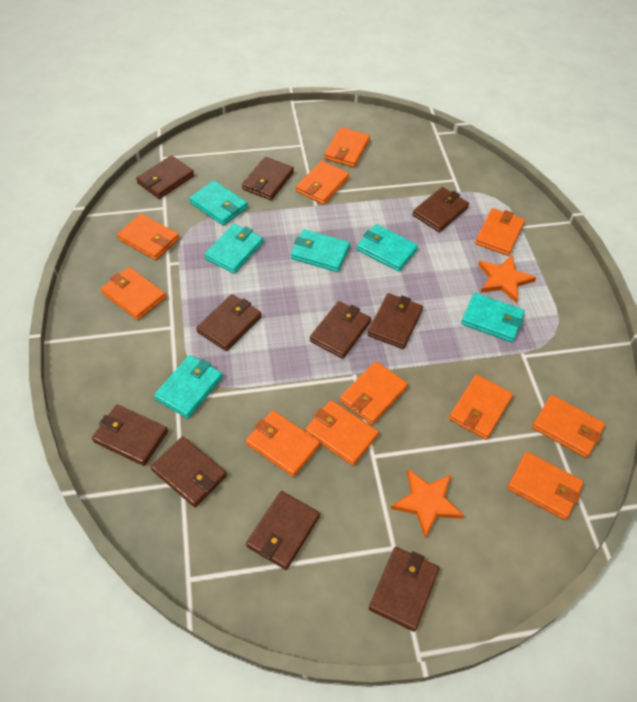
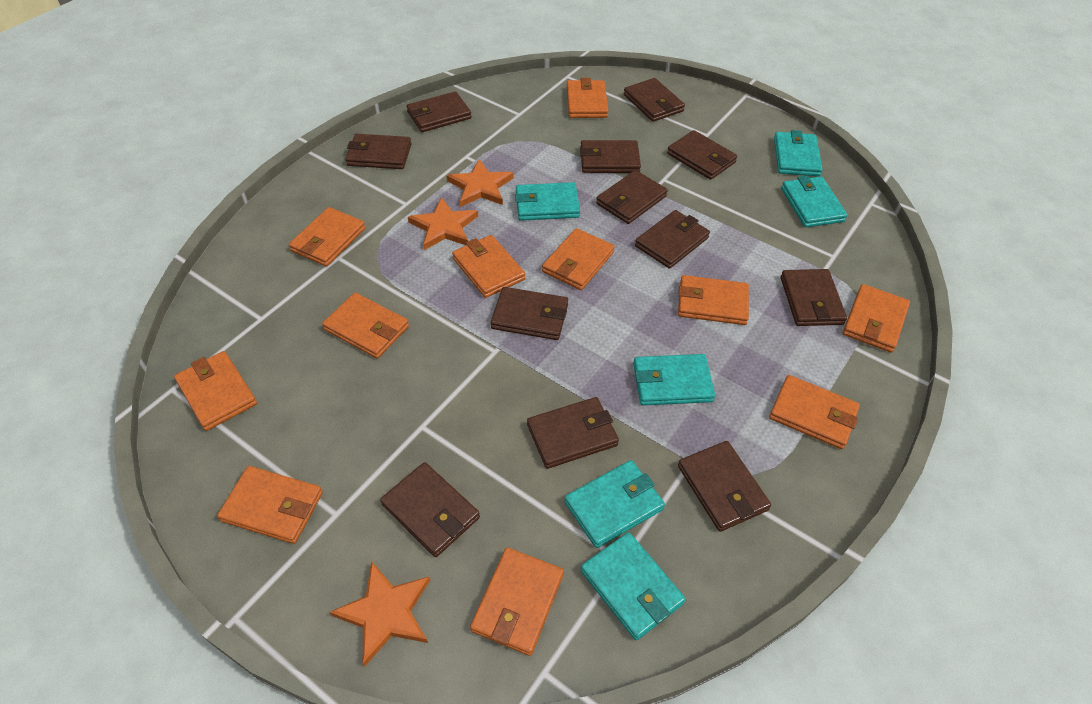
brown wallet: 10 -> 12
orange star: 2 -> 3

